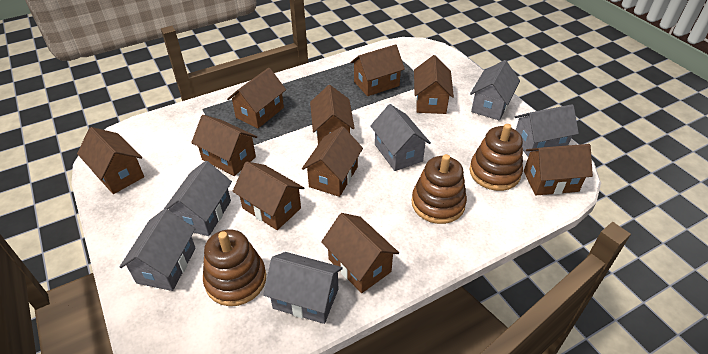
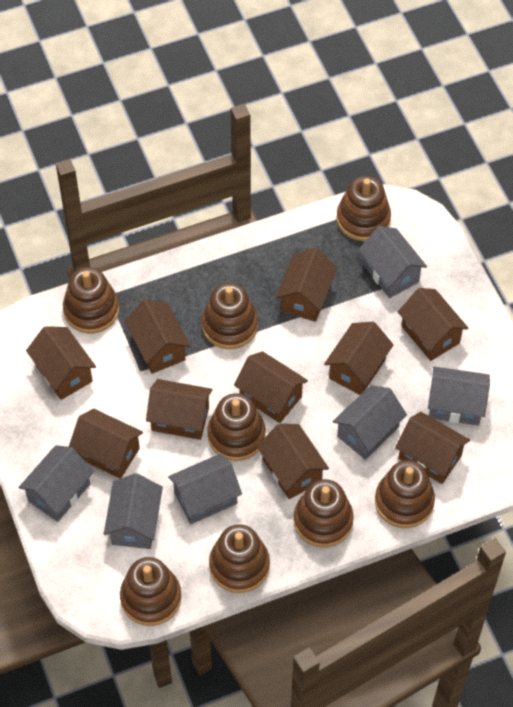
brown stacking toy: 3 -> 8

